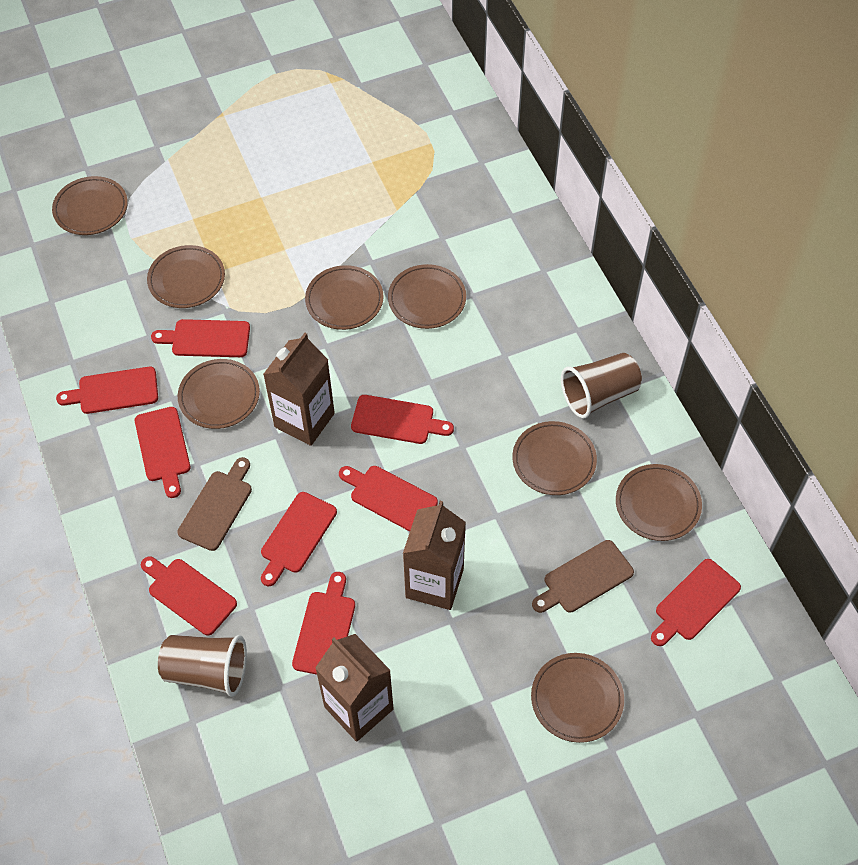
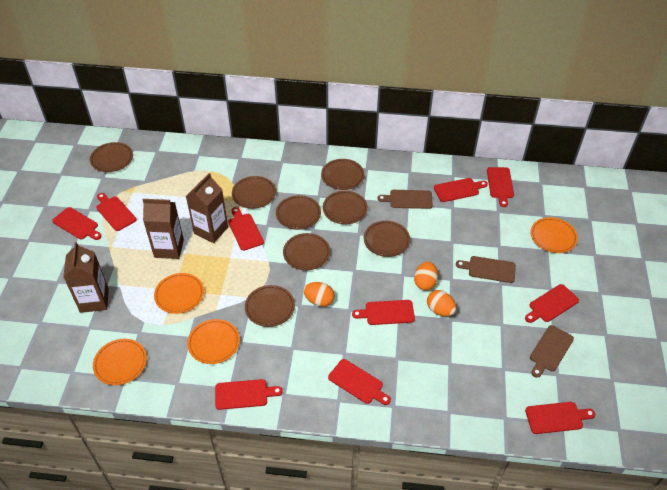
brown cup: 2 -> 0
brown cutting board: 2 -> 3
orange egg: 0 -> 3
orange plate: 0 -> 4
red cutting board: 9 -> 10

